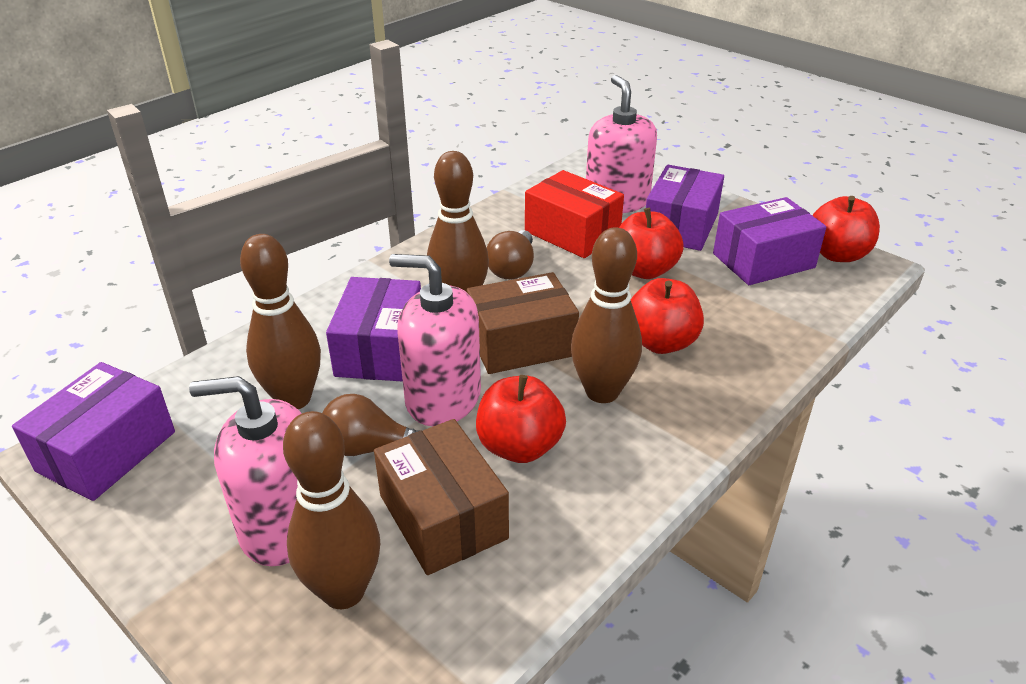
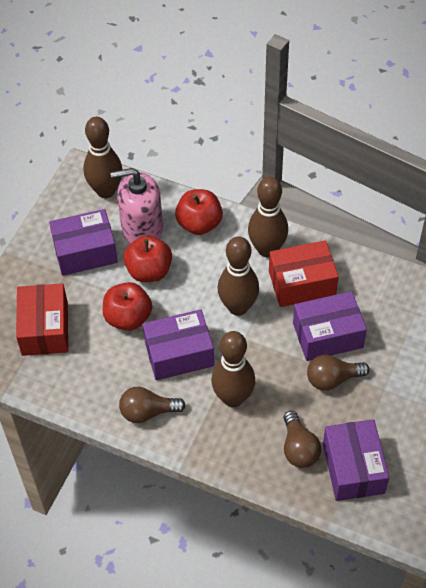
brown box: 2 -> 0
brown light bulb: 2 -> 3
pink soap dispenser: 3 -> 1
red apple: 4 -> 3
red box: 1 -> 2

